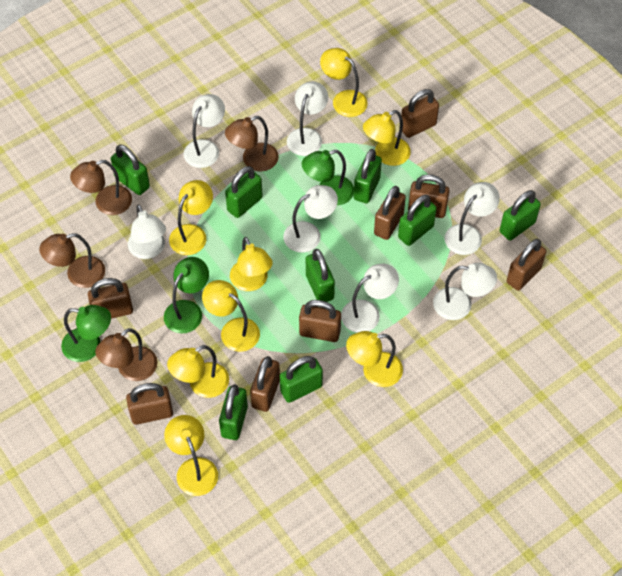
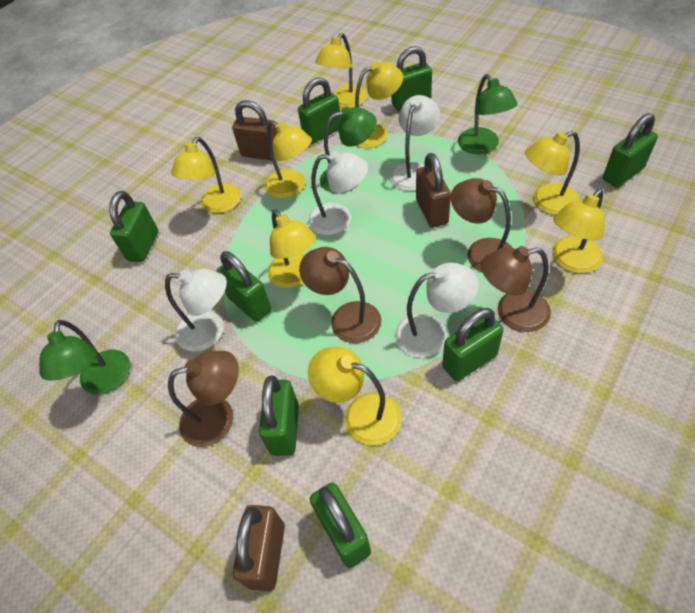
brown padlock: 8 -> 3
white lamp: 7 -> 4

